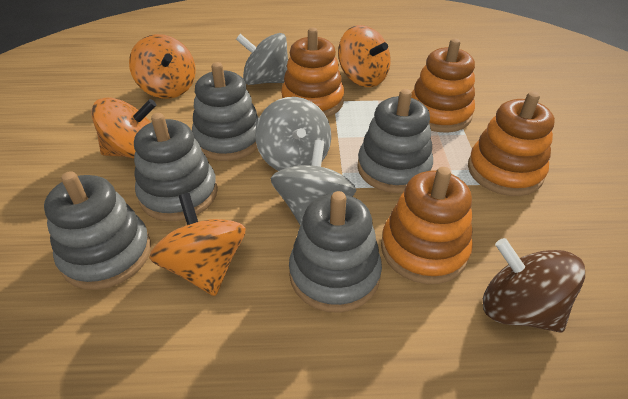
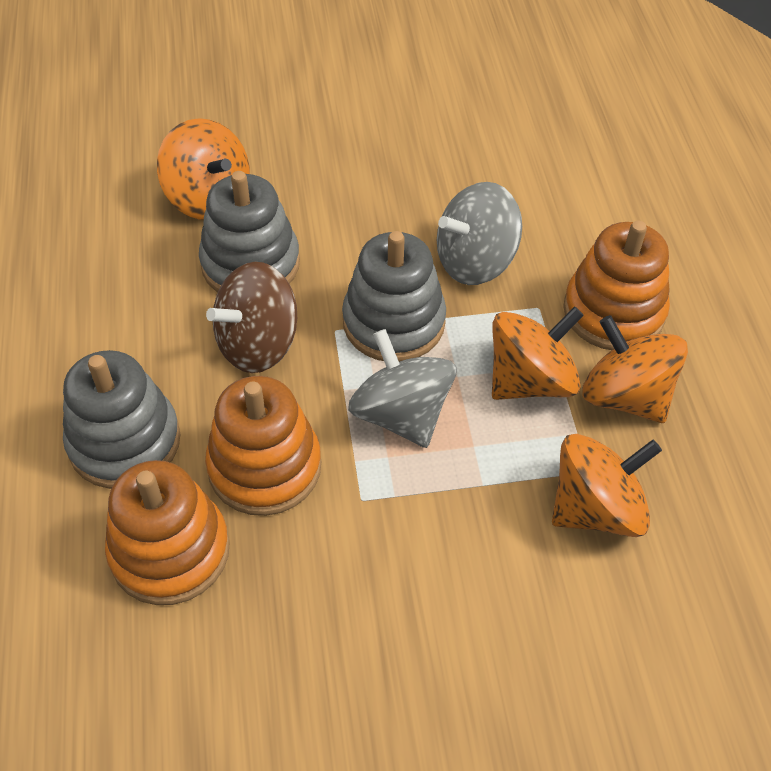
grey spinning top: 3 -> 2
grey stacking toy: 5 -> 3
orange stacking toy: 4 -> 3

